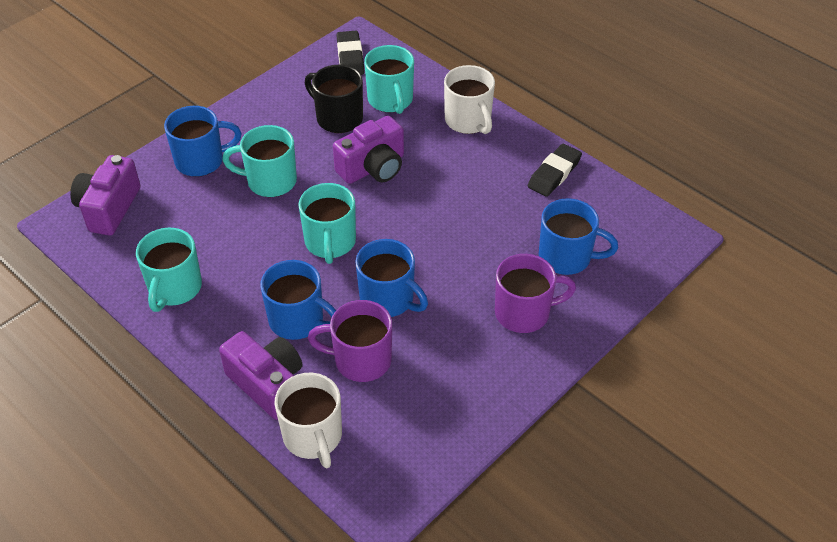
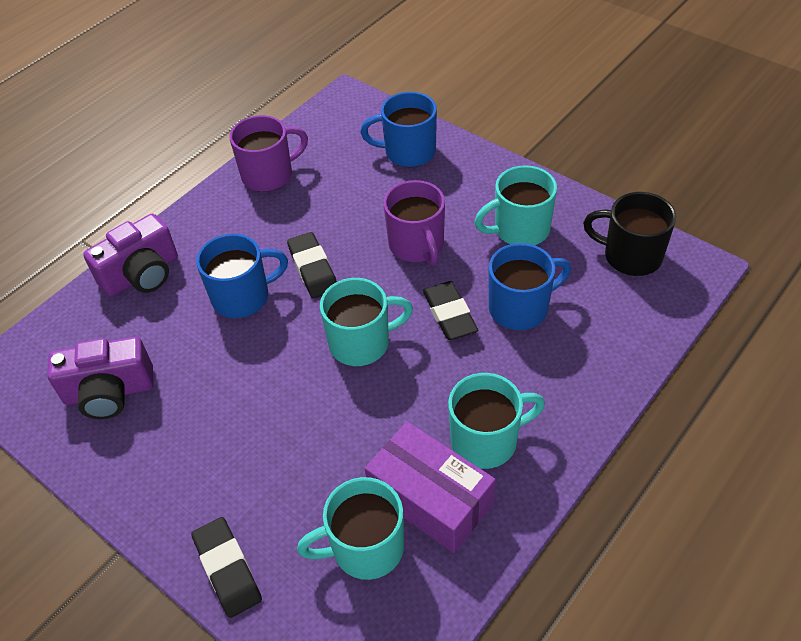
black eraser: 2 -> 3
blue mug: 4 -> 3
purple box: 0 -> 1
purple camera: 3 -> 2
white mug: 2 -> 0

